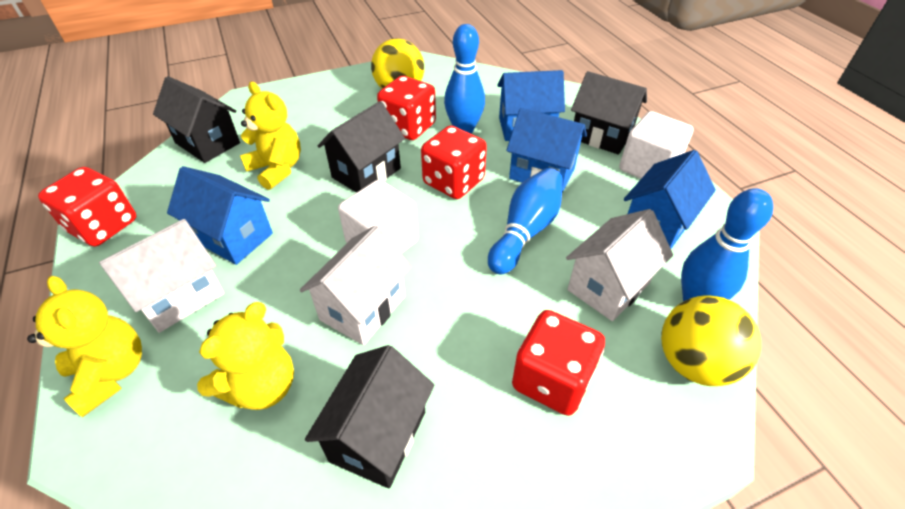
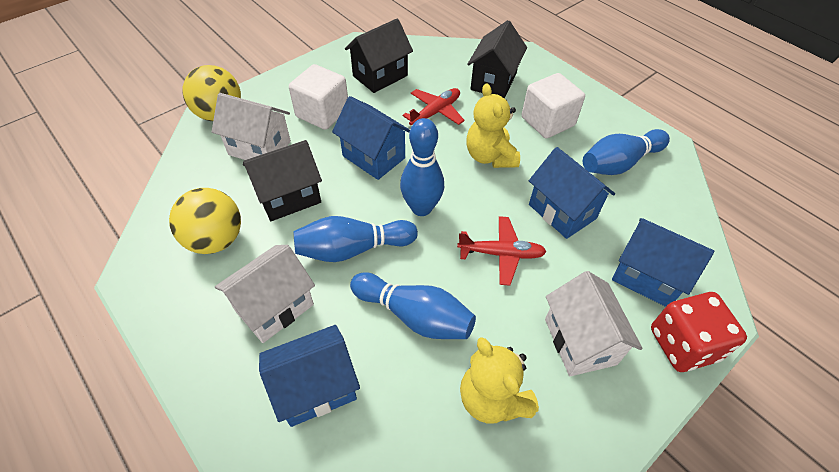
black house: 4 -> 3
blue bowling pin: 3 -> 4
red dice: 4 -> 1
red plane: 0 -> 2
yellow teddy bear: 3 -> 2

